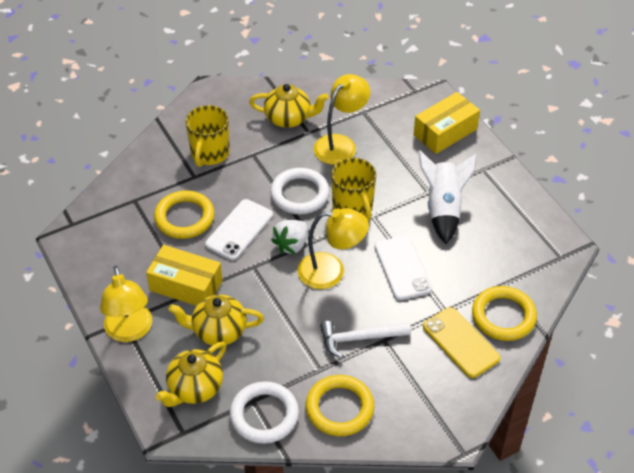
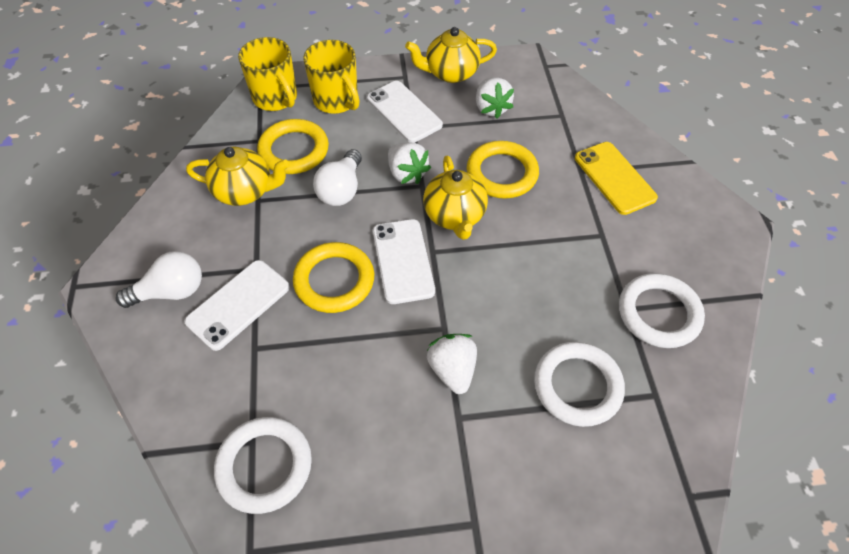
white hammer: 1 -> 0
white light bulb: 0 -> 2
white phone: 2 -> 3
white ring: 2 -> 3
white rocket: 1 -> 0
white strawberry: 1 -> 3
yellow box: 2 -> 0
yellow lamp: 3 -> 0

